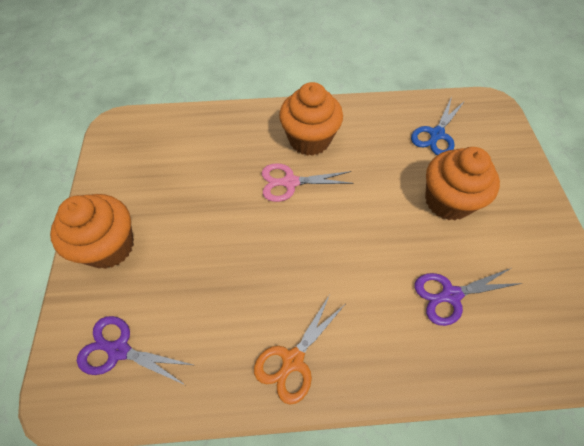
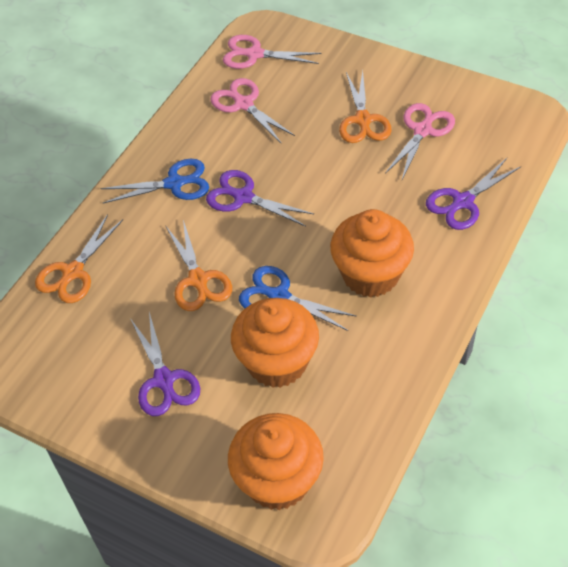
blue scissors: 1 -> 2
orange scissors: 1 -> 3
pink scissors: 1 -> 3
purple scissors: 2 -> 3

